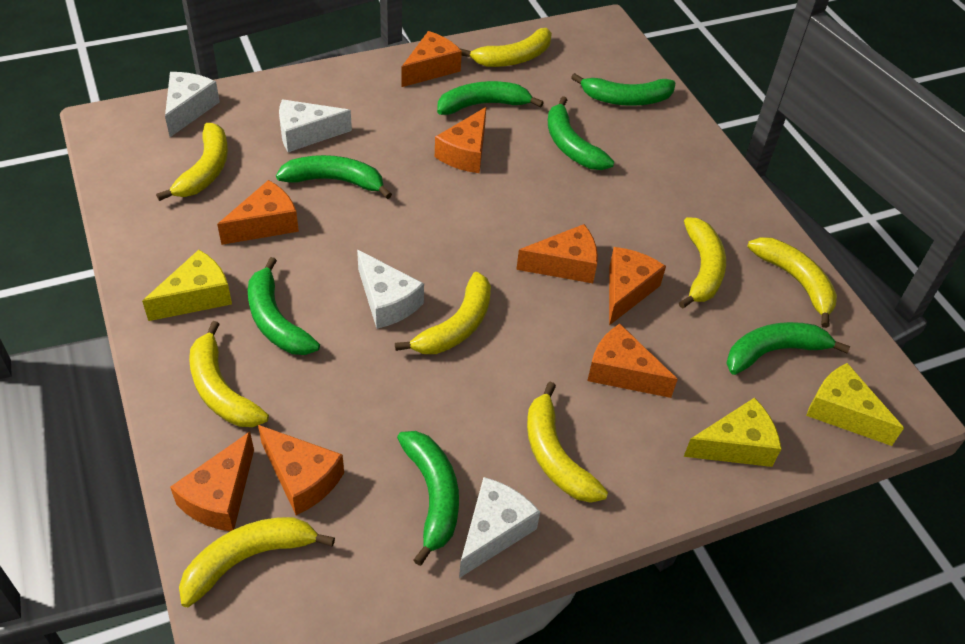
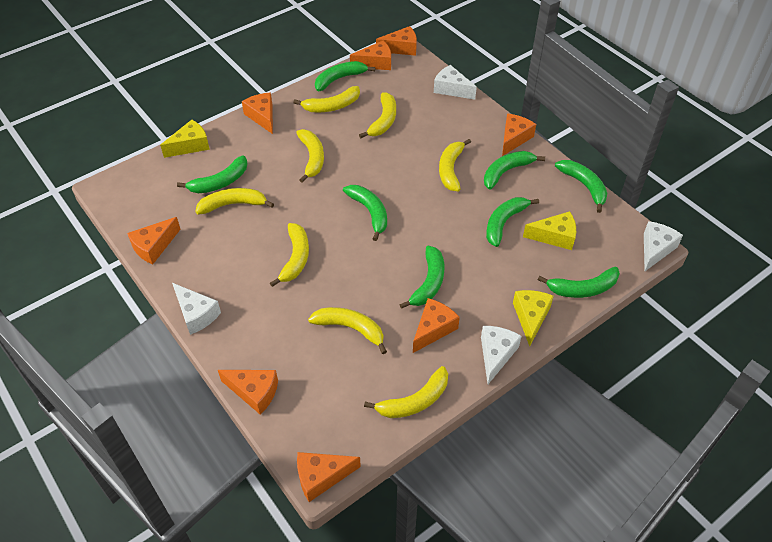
green banana: 7 -> 8

